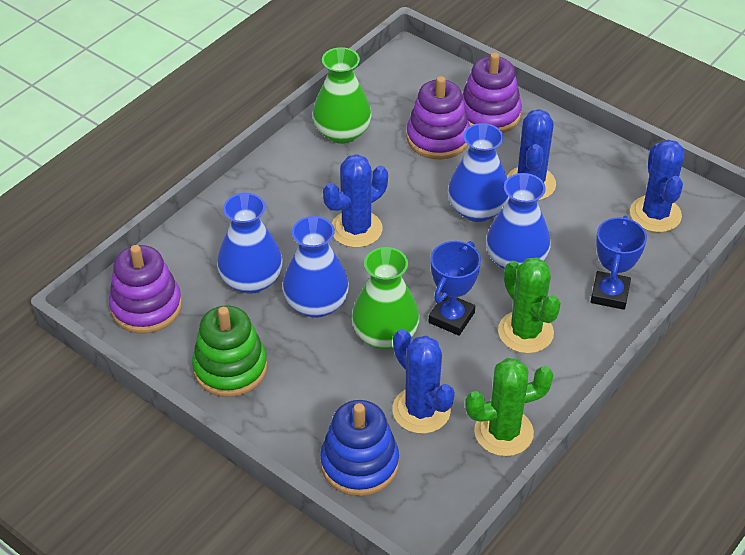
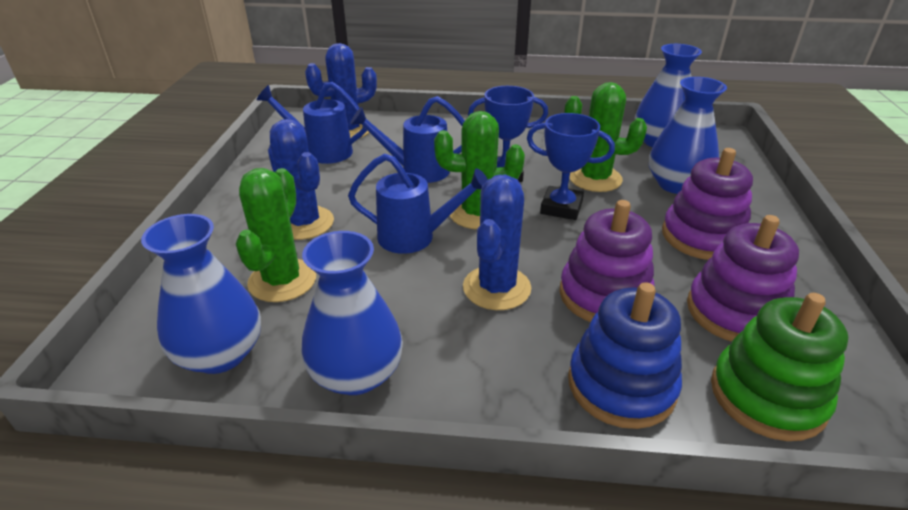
blue cactus: 4 -> 3
blue watering can: 0 -> 3
green cactus: 2 -> 3
green vase: 2 -> 0

